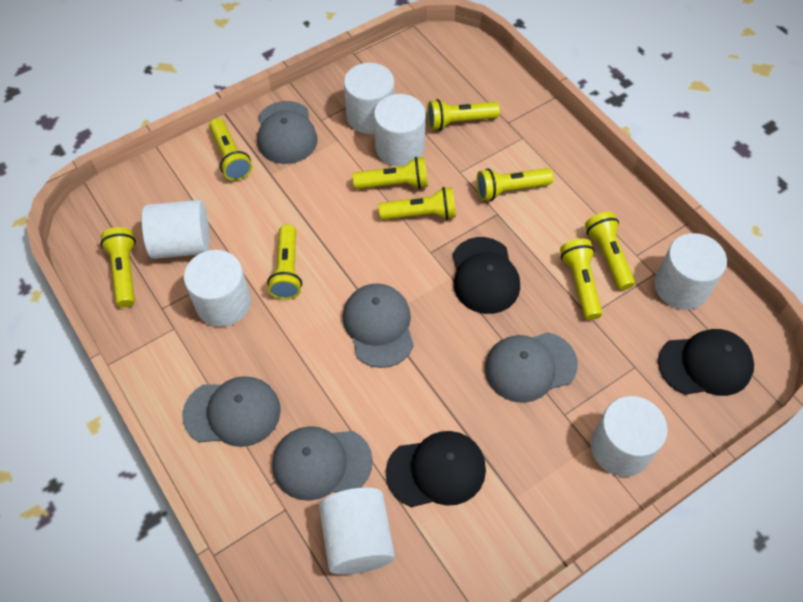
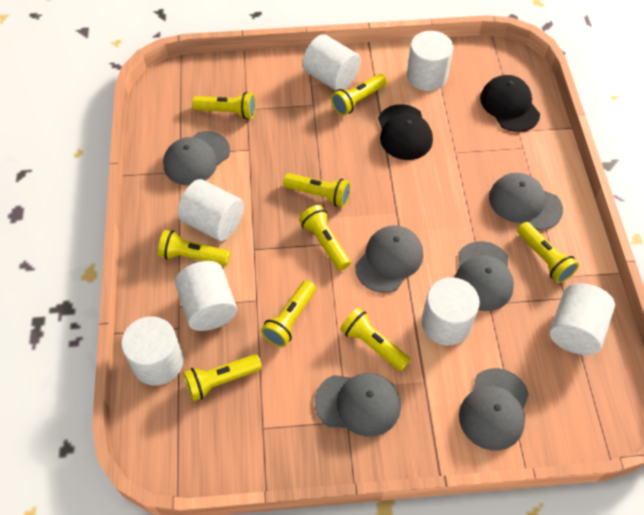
black cap: 3 -> 2
grey cap: 5 -> 6

